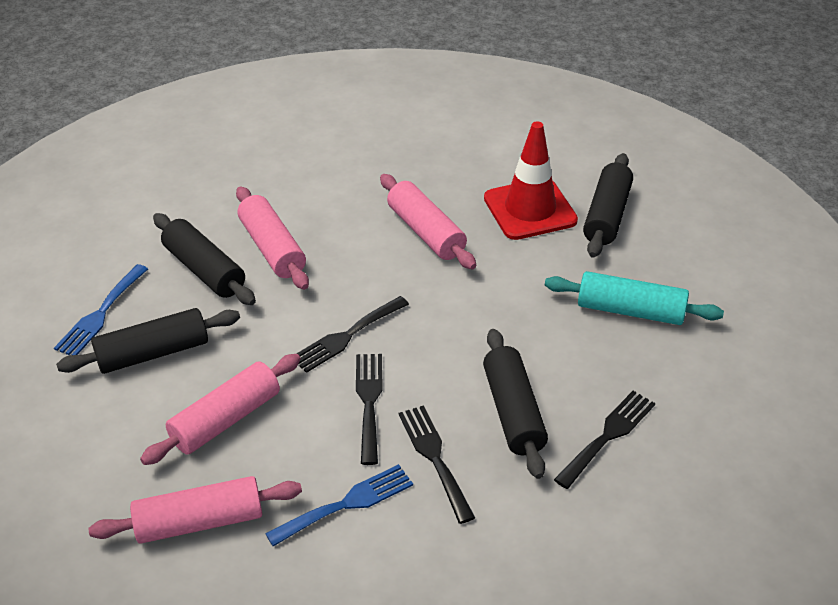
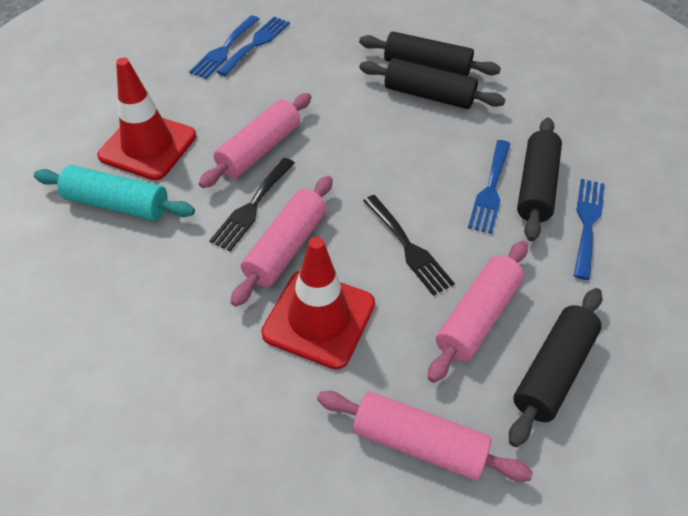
black fork: 4 -> 2
blue fork: 2 -> 4
red traffic cone: 1 -> 2

